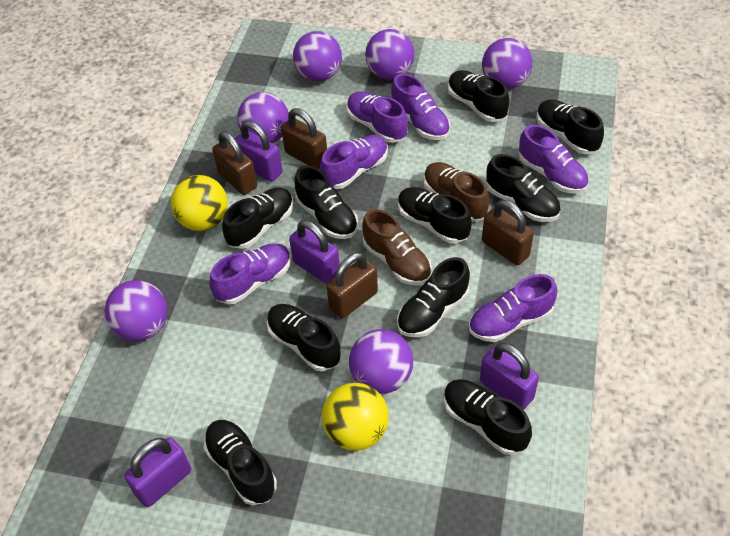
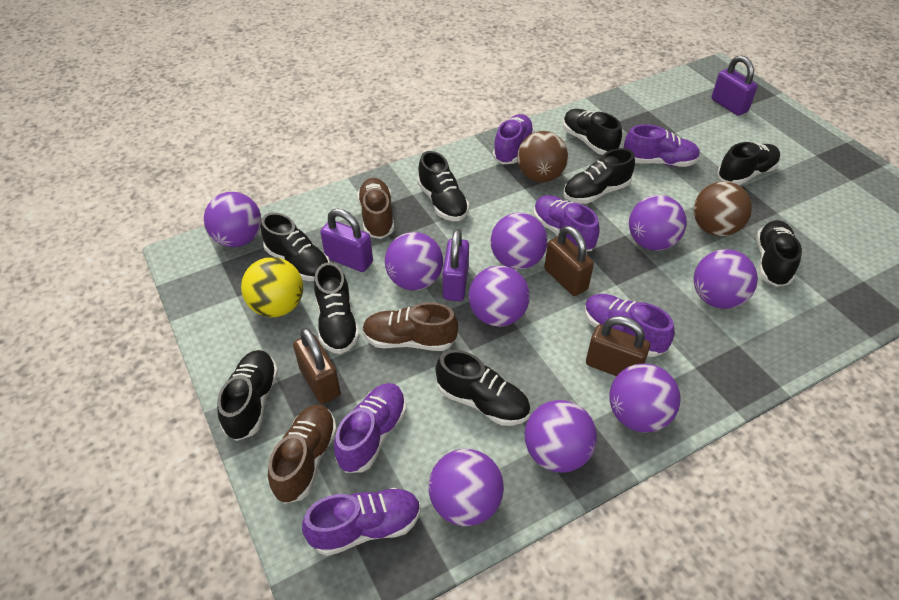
black shoe: 10 -> 9
brown ball: 0 -> 2
brown padlock: 4 -> 3
brown shoe: 2 -> 3
purple ball: 6 -> 9
purple padlock: 4 -> 3
yellow ball: 2 -> 1

